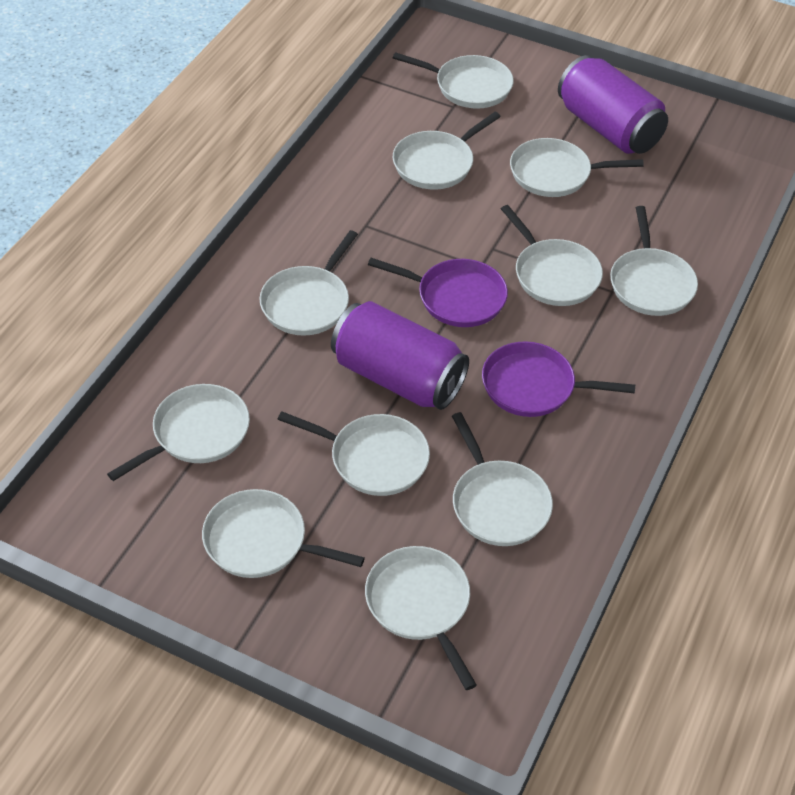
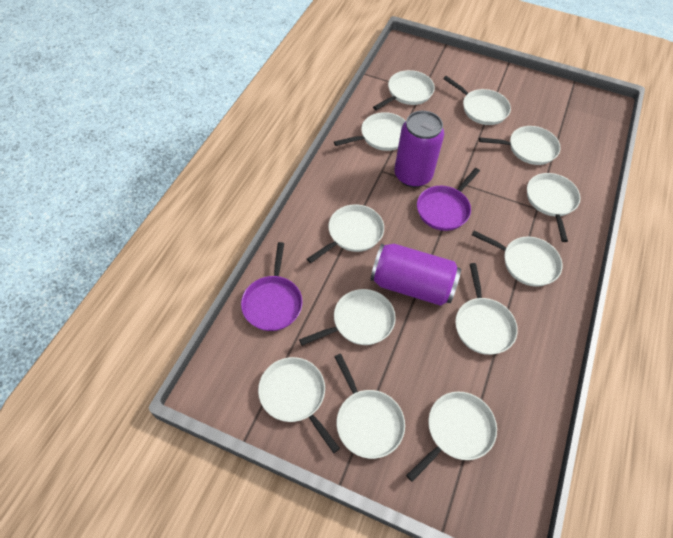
white pan: 11 -> 12

